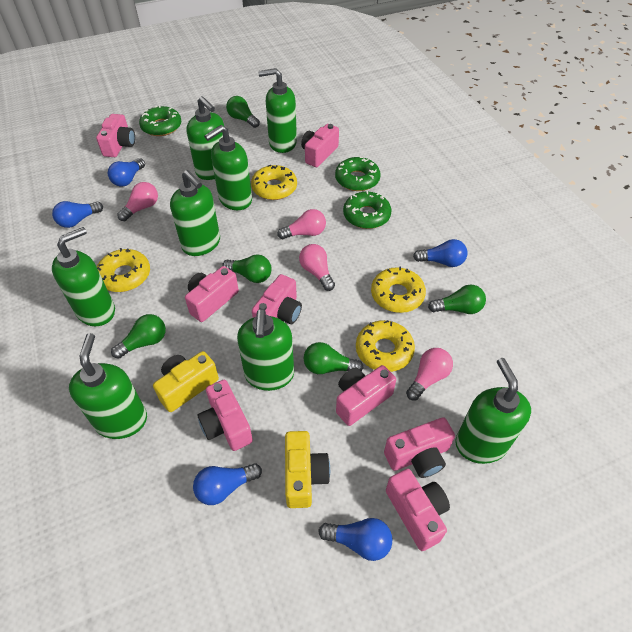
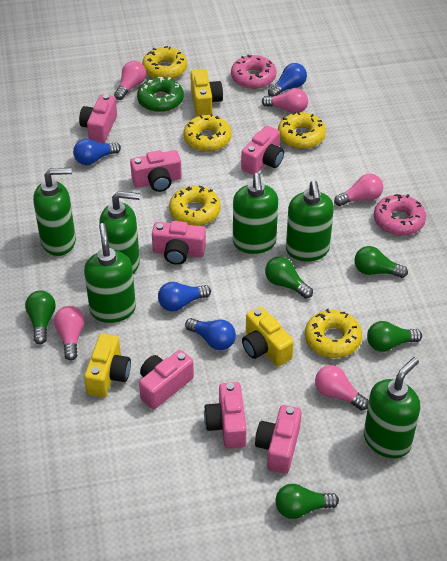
blue light bulb: 5 -> 4
green donut: 3 -> 1
green soap dispenser: 8 -> 6
pink camera: 8 -> 7
pink donut: 0 -> 2
pink light bulb: 4 -> 5
yellow camera: 2 -> 3
yellow donut: 4 -> 5

